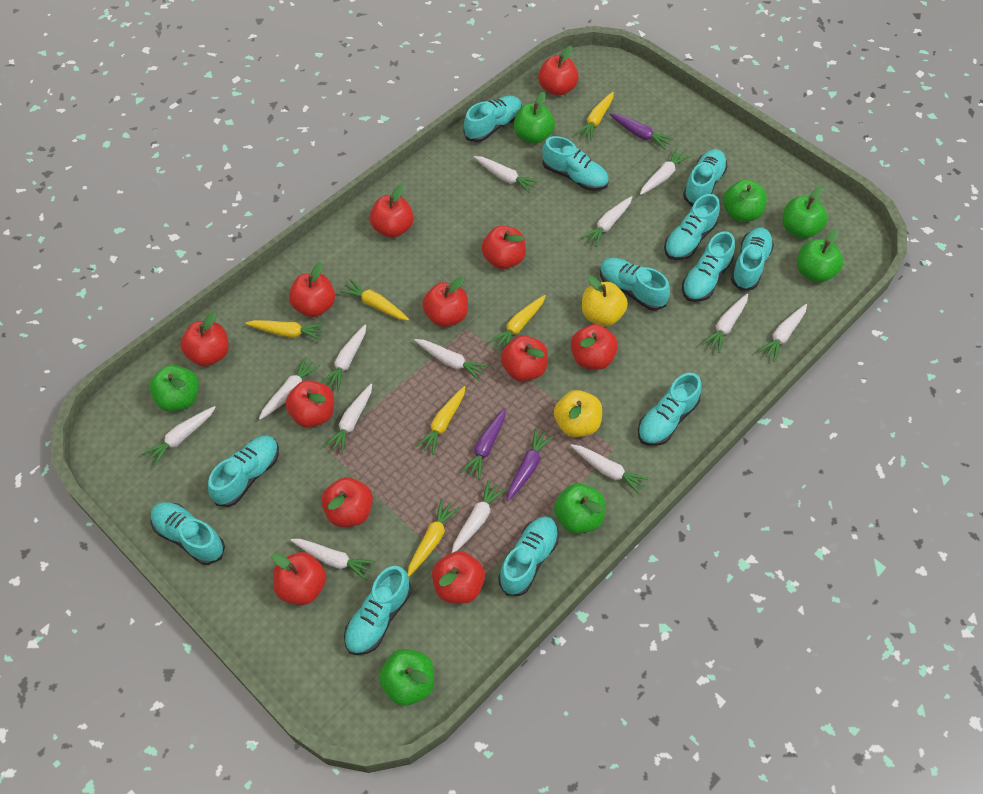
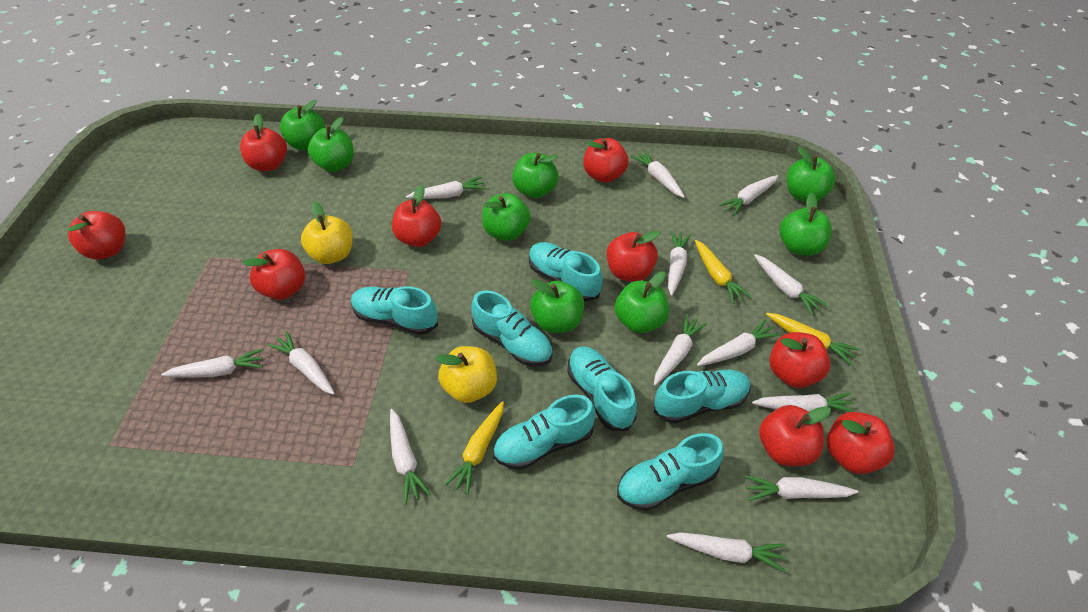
green apple: 7 -> 8
purple carrot: 3 -> 0
red apple: 12 -> 9
turquoise shoe: 12 -> 7
yellow carrot: 6 -> 3

